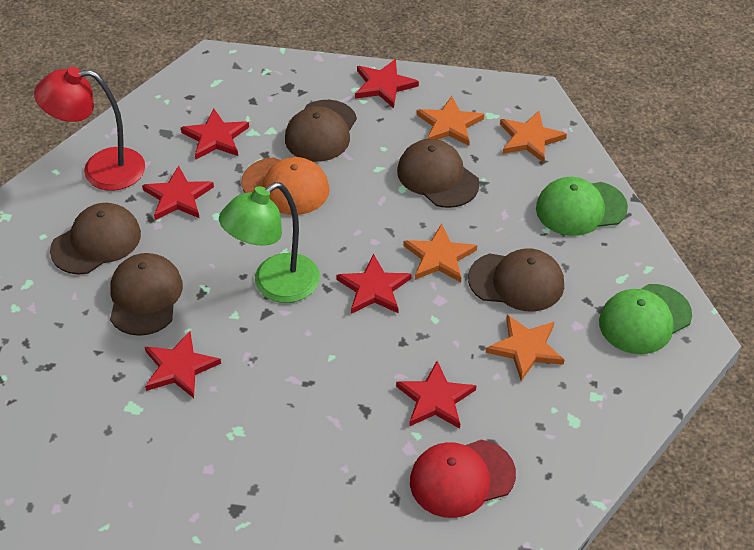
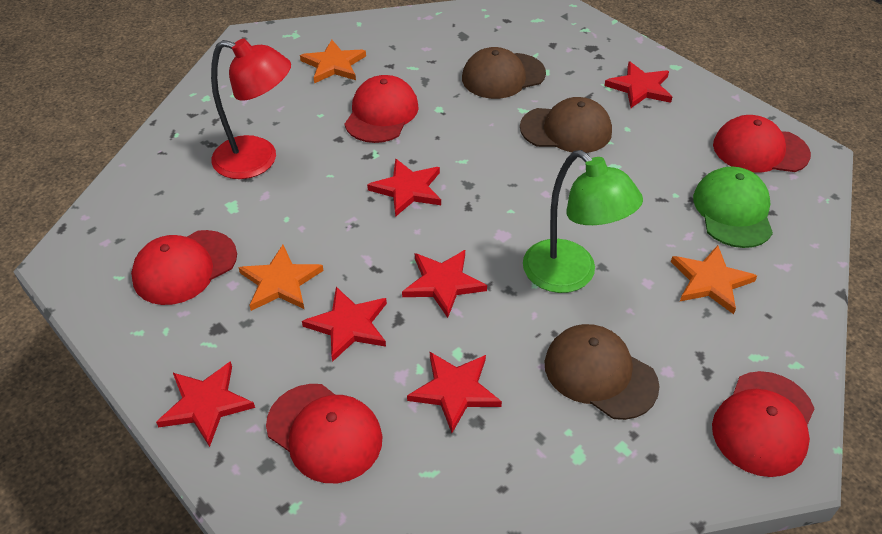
brown cap: 5 -> 3
green cap: 2 -> 1
orange cap: 1 -> 0
orange star: 4 -> 3
red cap: 1 -> 5

